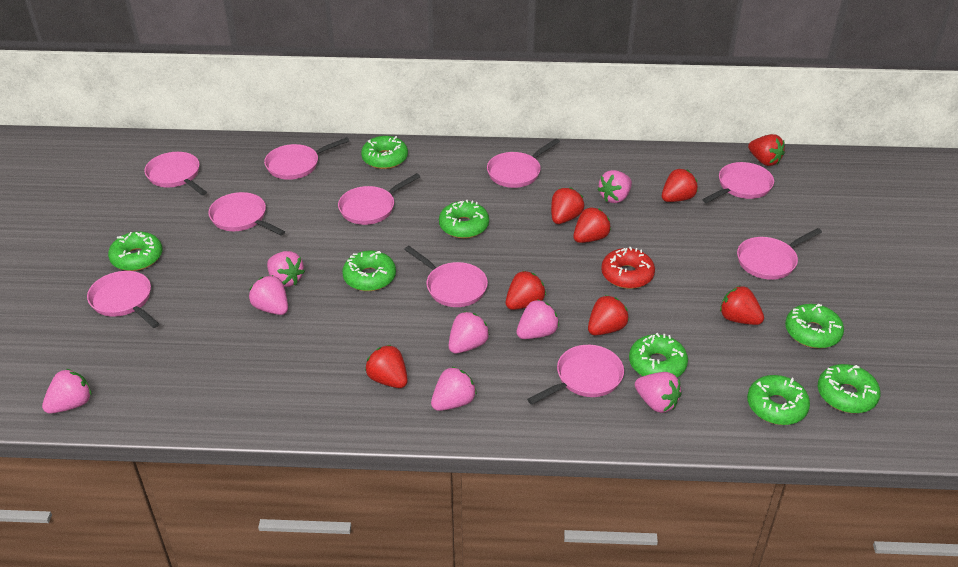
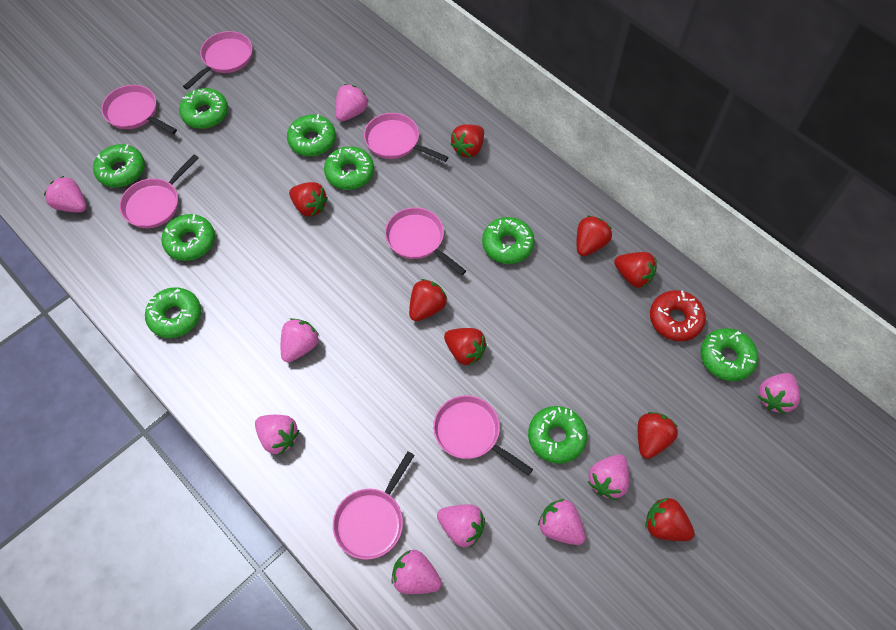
green donut: 8 -> 9
pink pan: 10 -> 7
pink strawberry: 8 -> 9

